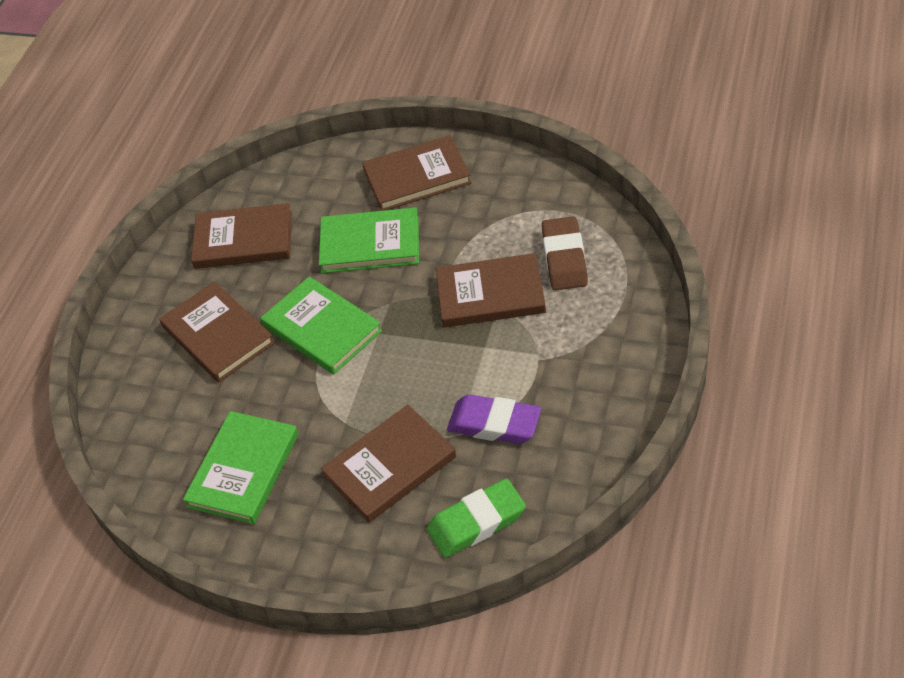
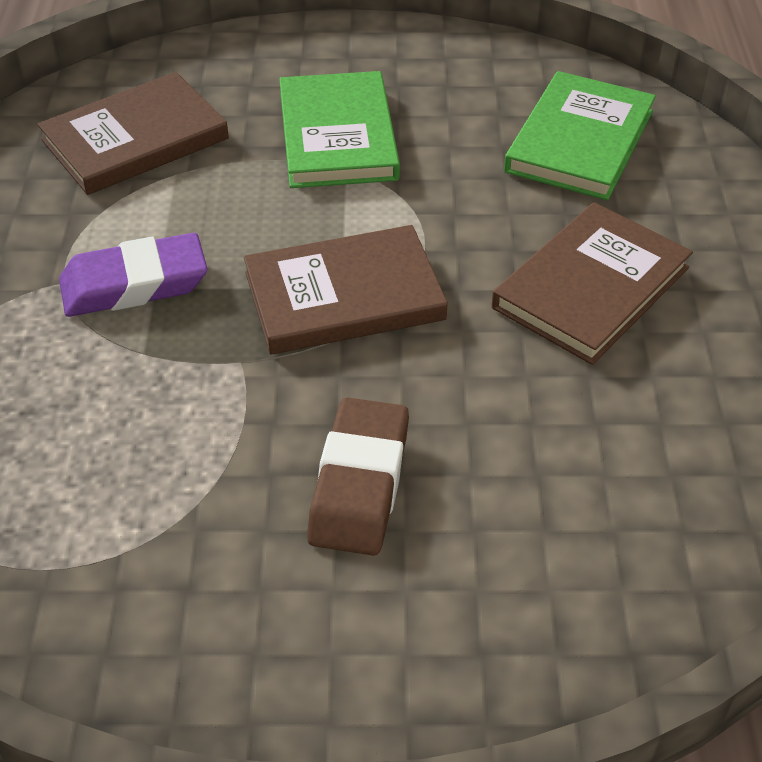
brown book: 5 -> 3
green book: 3 -> 2
green eraser: 1 -> 0

